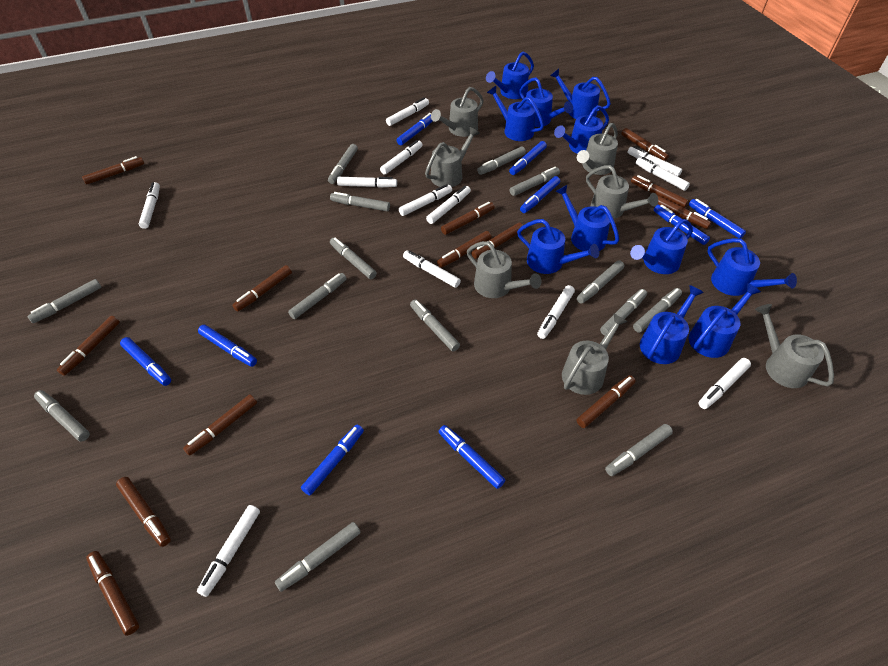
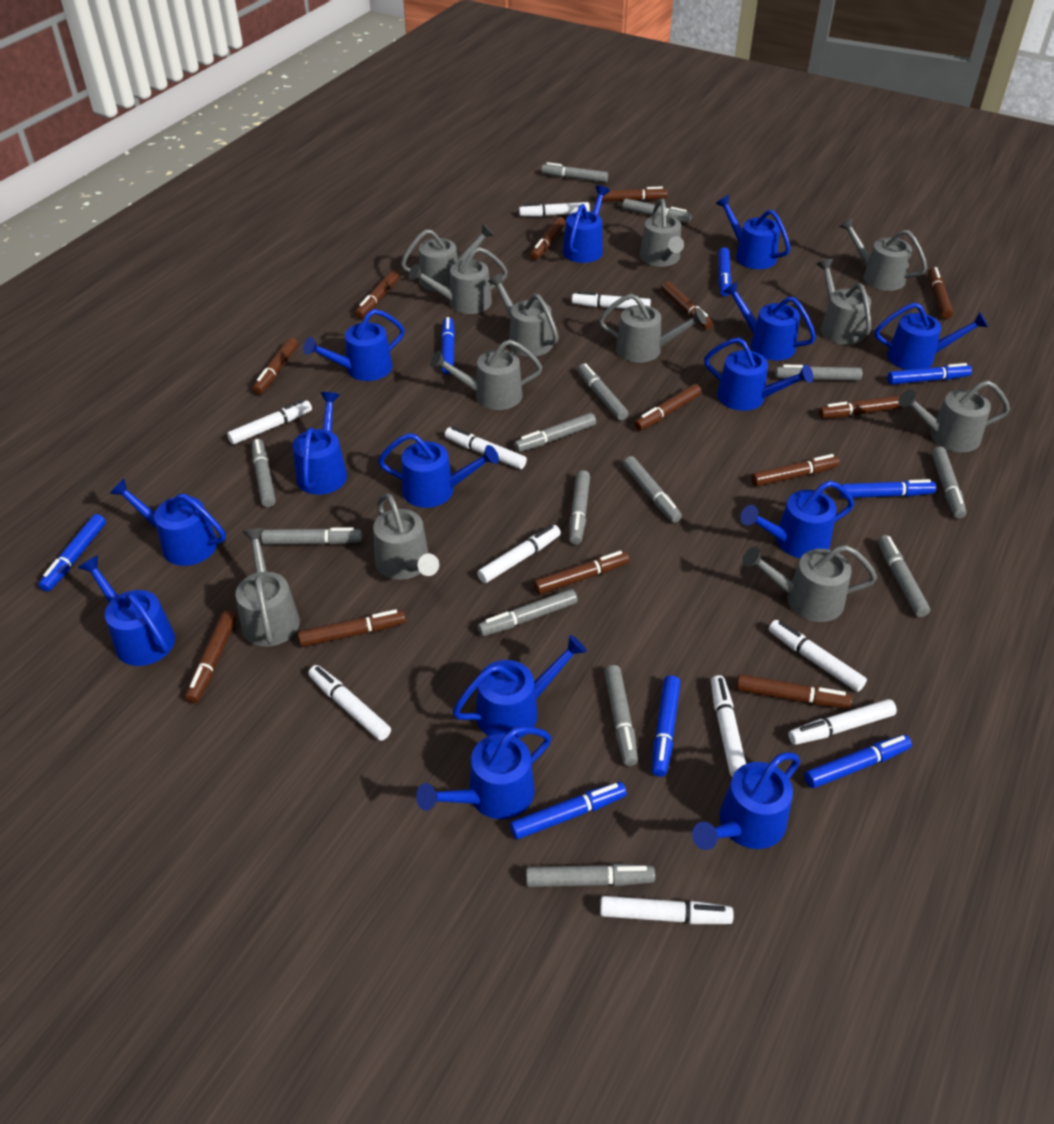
blue marker: 9 -> 8
blue watering can: 11 -> 14
grey watering can: 7 -> 12
white marker: 12 -> 10

